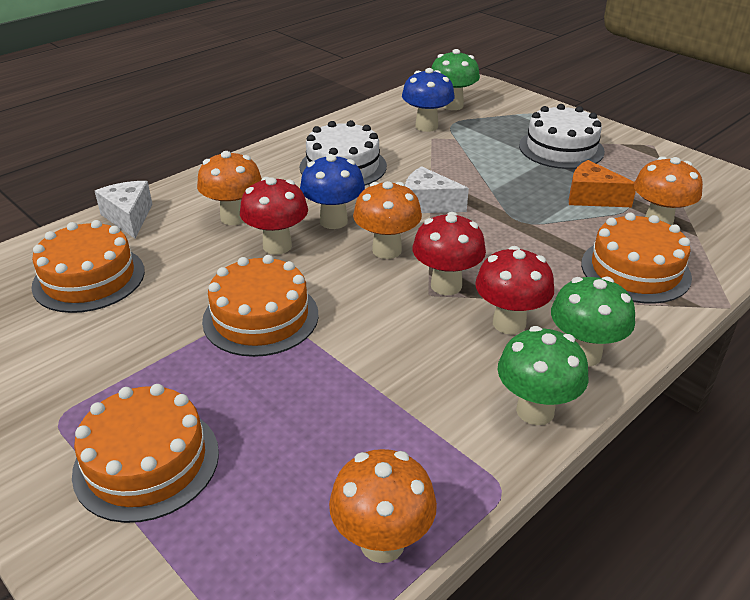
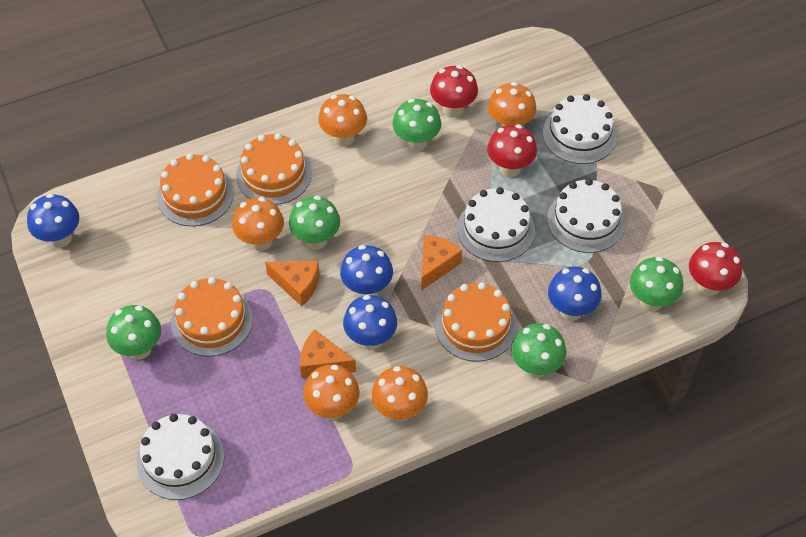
blue mushroom: 2 -> 4
green mushroom: 3 -> 5
orange cheese: 1 -> 3
orange mushroom: 4 -> 5
white cake: 2 -> 4
white cheese: 2 -> 0

